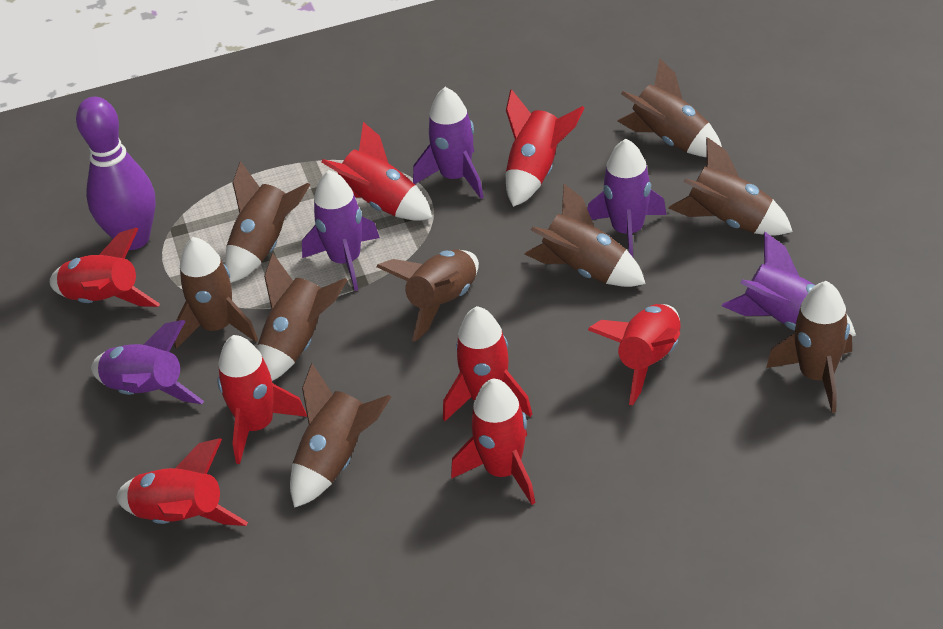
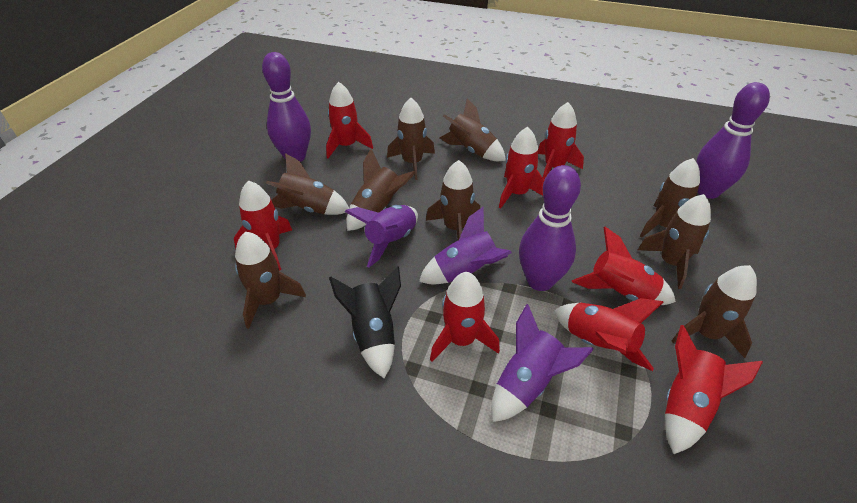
black rocket: 0 -> 1
purple bowling pin: 1 -> 3
purple rocket: 5 -> 3

